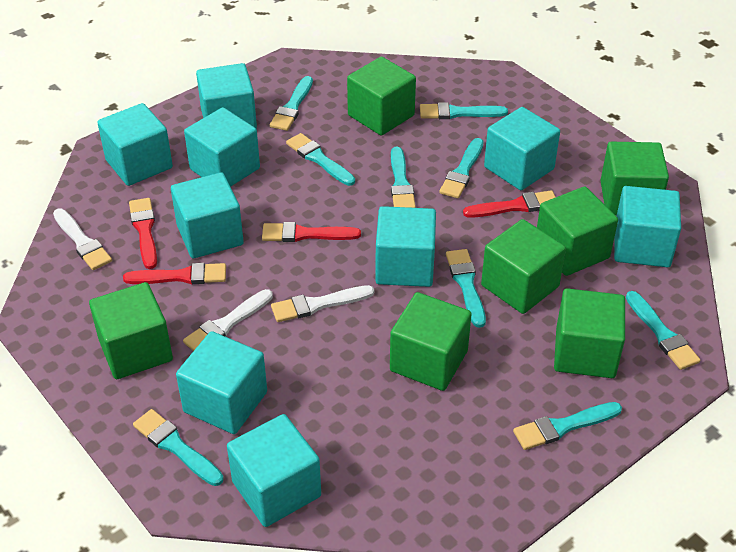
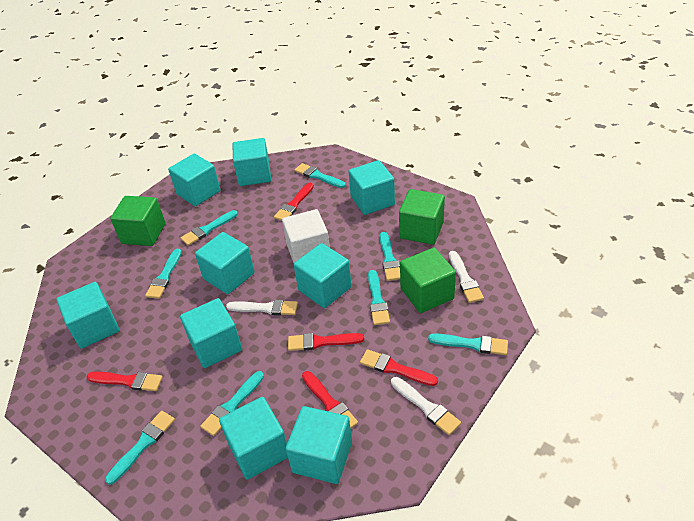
green cube: 7 -> 3
red brush: 4 -> 5
turquoise brush: 9 -> 8
white cube: 0 -> 1

